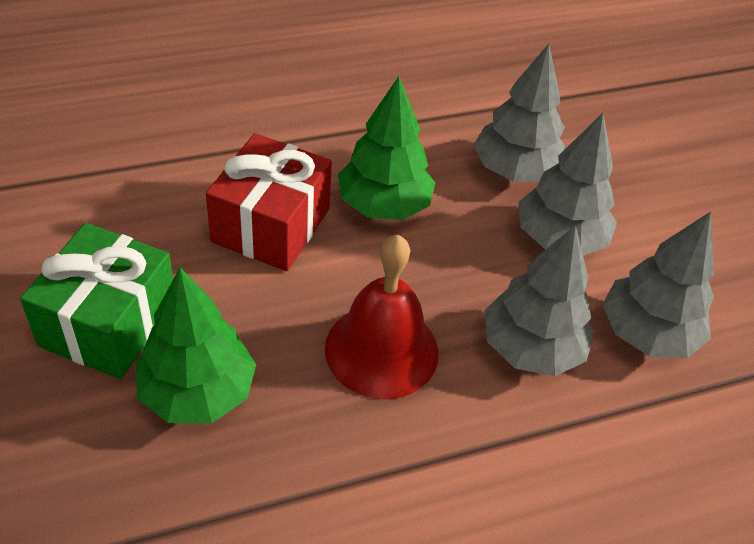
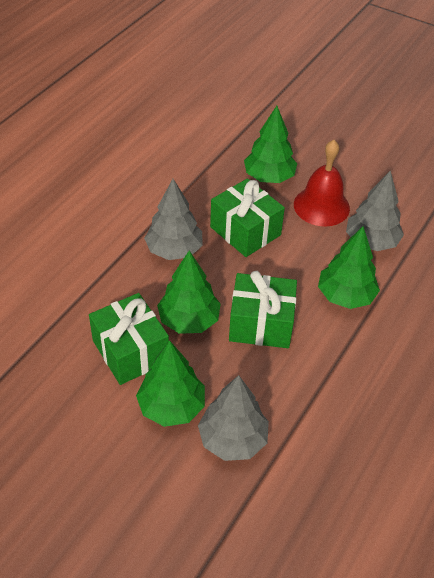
green gift: 1 -> 3
green tree: 2 -> 4
grey tree: 4 -> 3
red gift: 1 -> 0

